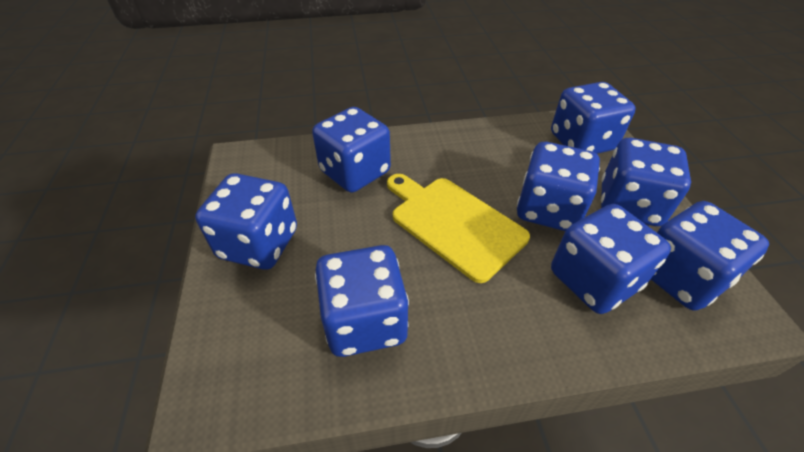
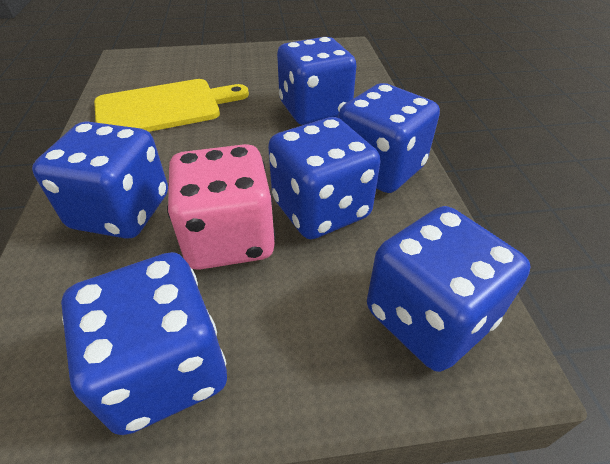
blue dice: 8 -> 6
pink dice: 0 -> 1

